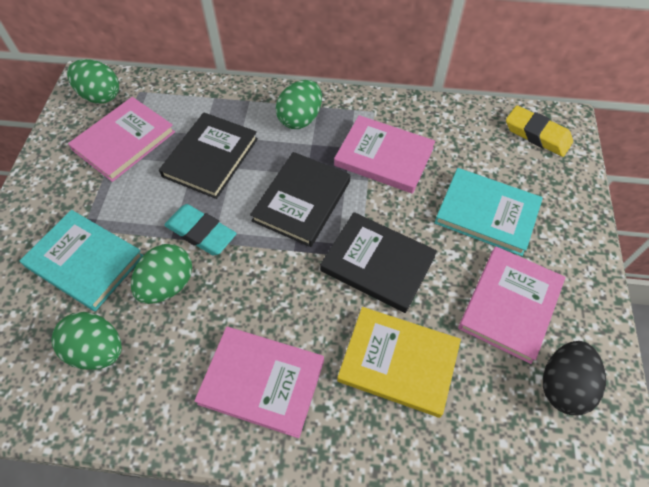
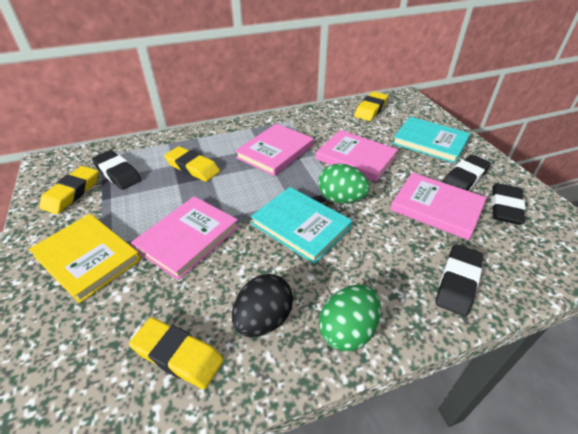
black book: 3 -> 0
black eraser: 0 -> 4
green egg: 4 -> 2
turquoise eraser: 1 -> 0
yellow eraser: 1 -> 4

